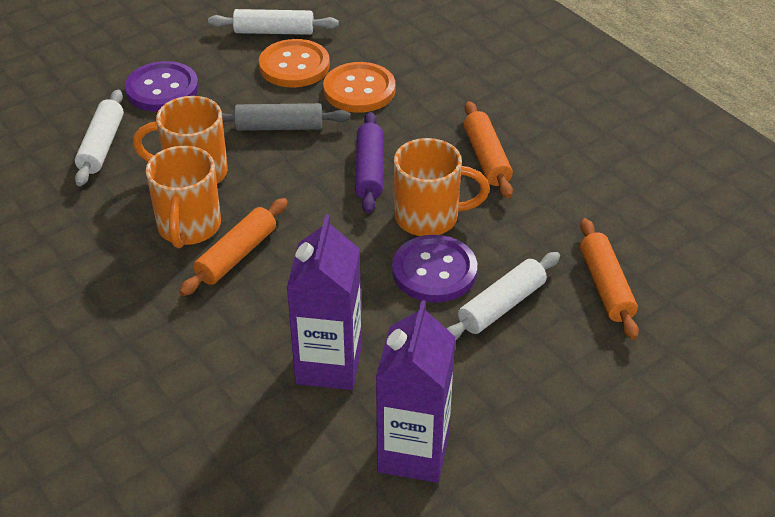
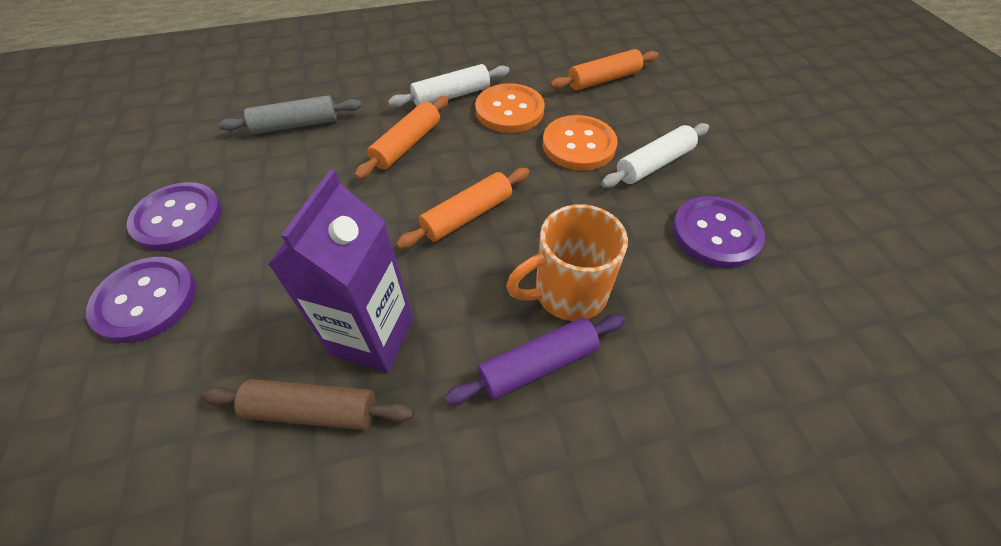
brown rolling pin: 0 -> 1
orange mug: 3 -> 1
purple button: 2 -> 3
purple carton: 2 -> 1
white rolling pin: 3 -> 2

